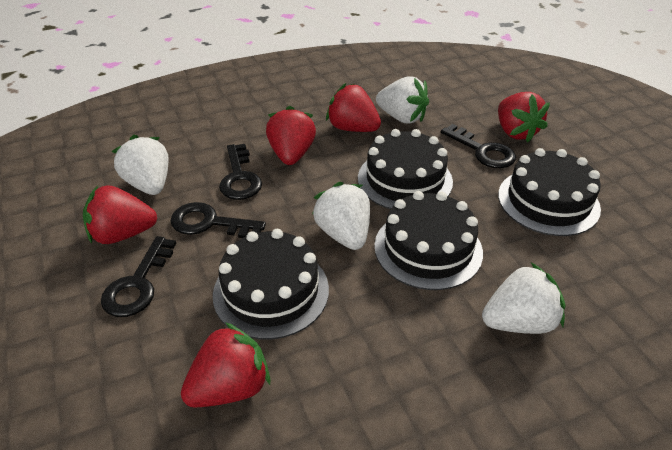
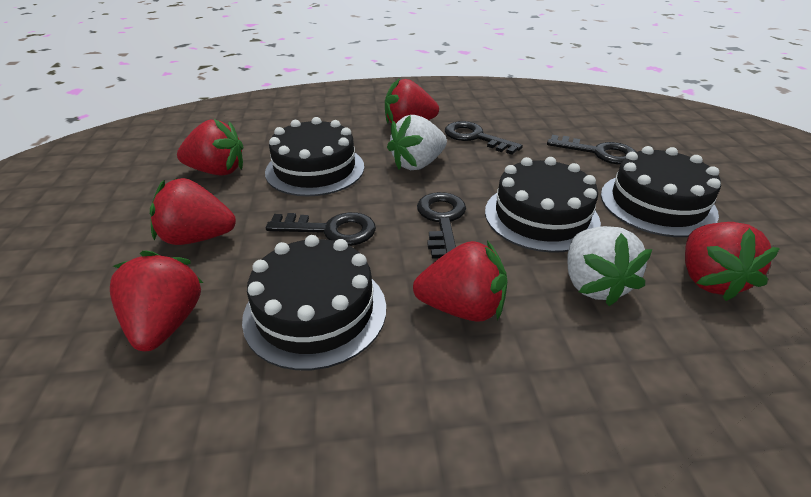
red strawberry: 5 -> 6
white strawberry: 4 -> 2

